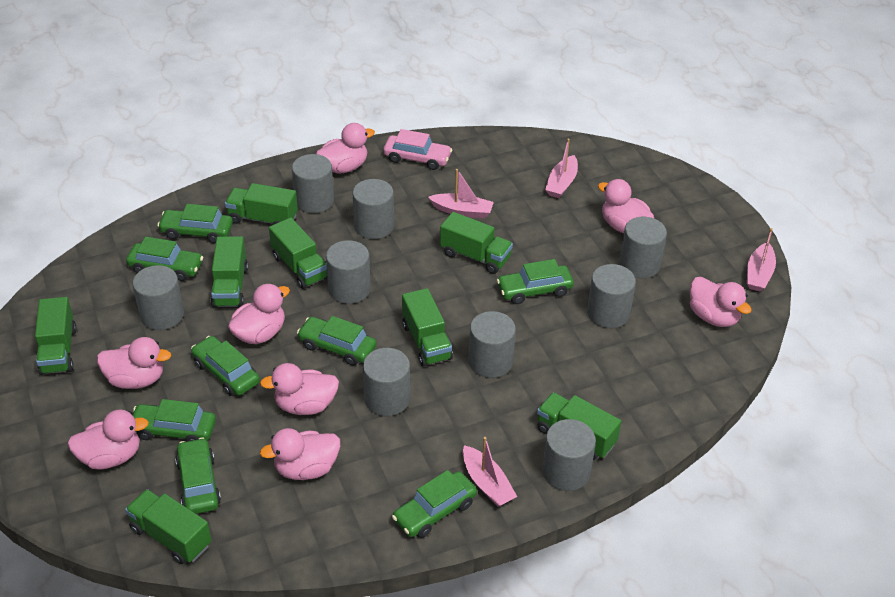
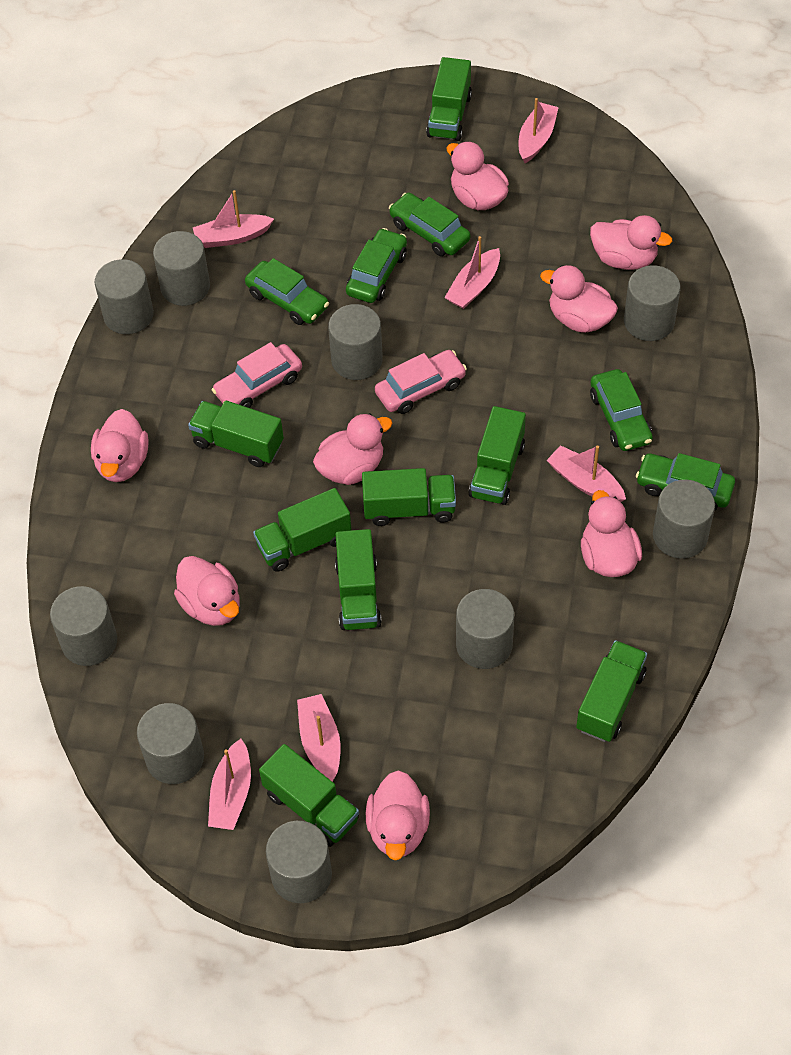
green car: 8 -> 5
pink boat: 4 -> 6
pink car: 1 -> 2

